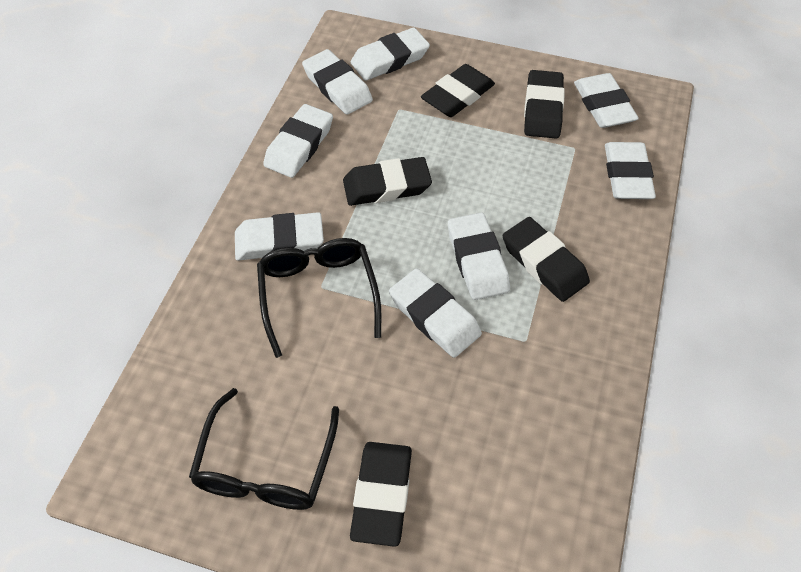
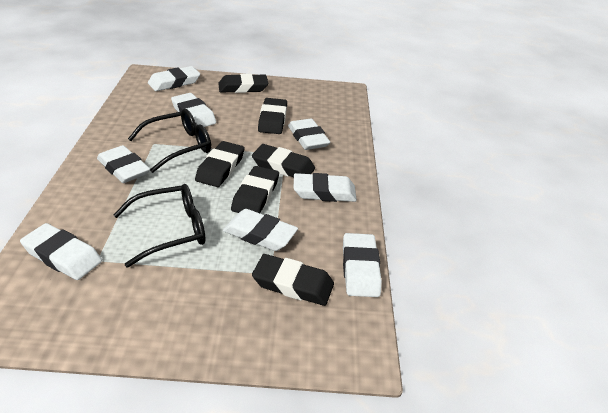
black eraser: 5 -> 6

